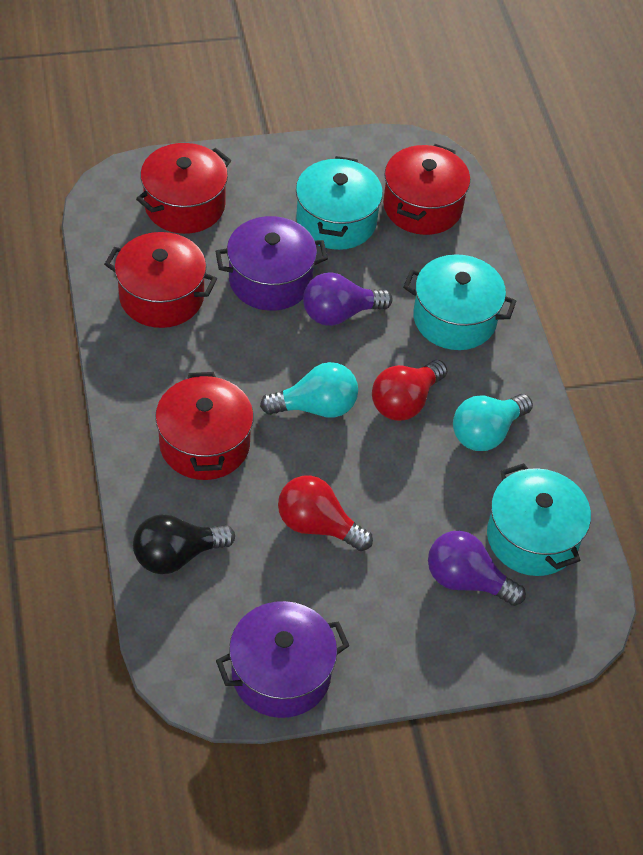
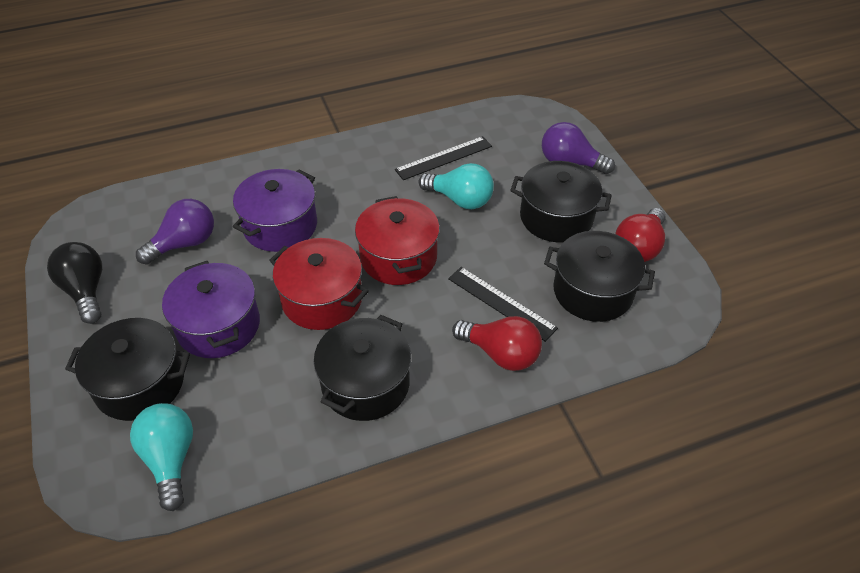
black pot: 0 -> 4
black ruler: 0 -> 2
red pot: 4 -> 2
turquoise pot: 3 -> 0

